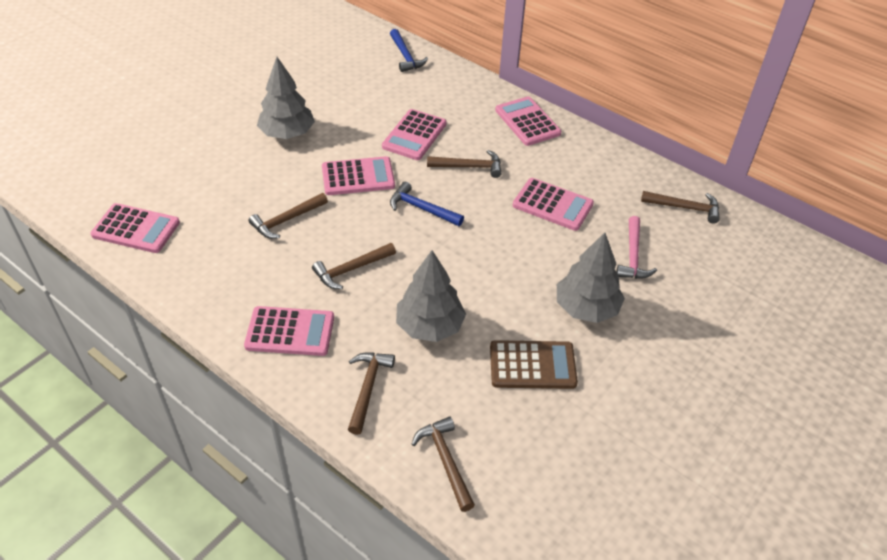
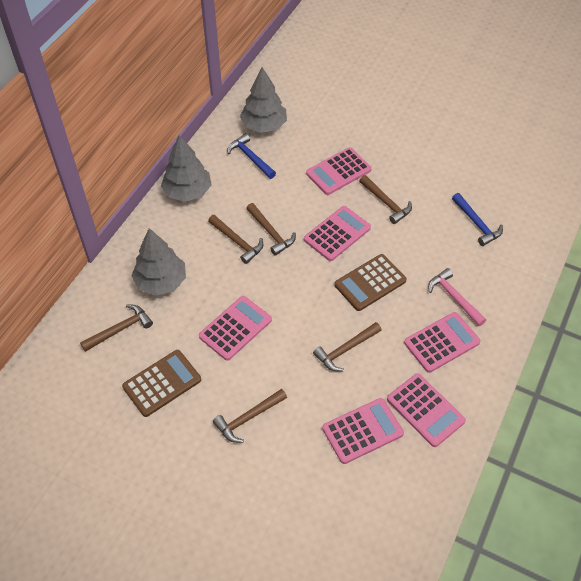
brown calculator: 1 -> 2

